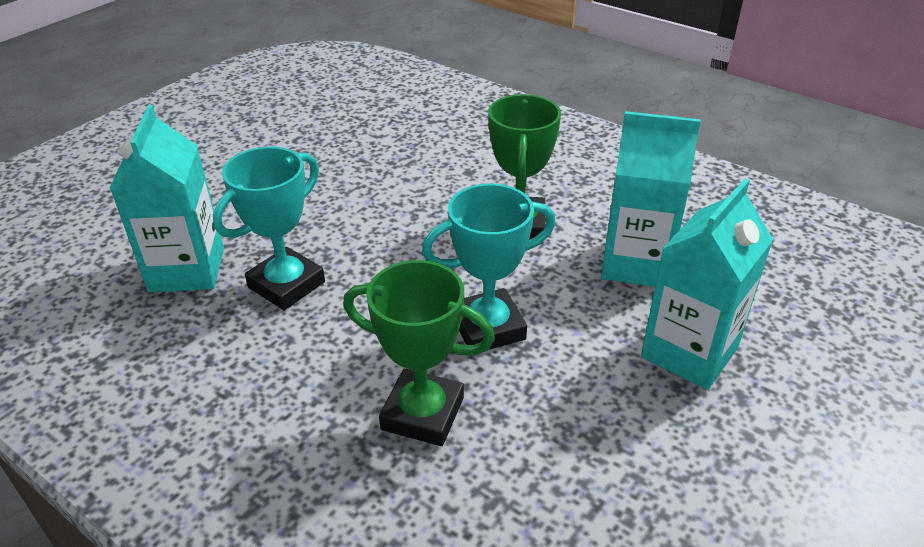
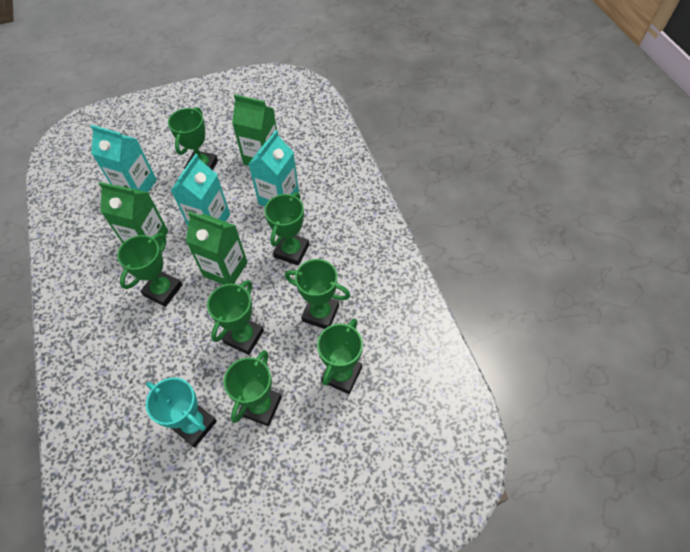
green carton: 0 -> 3
green trophy: 2 -> 7
turquoise trophy: 2 -> 1

